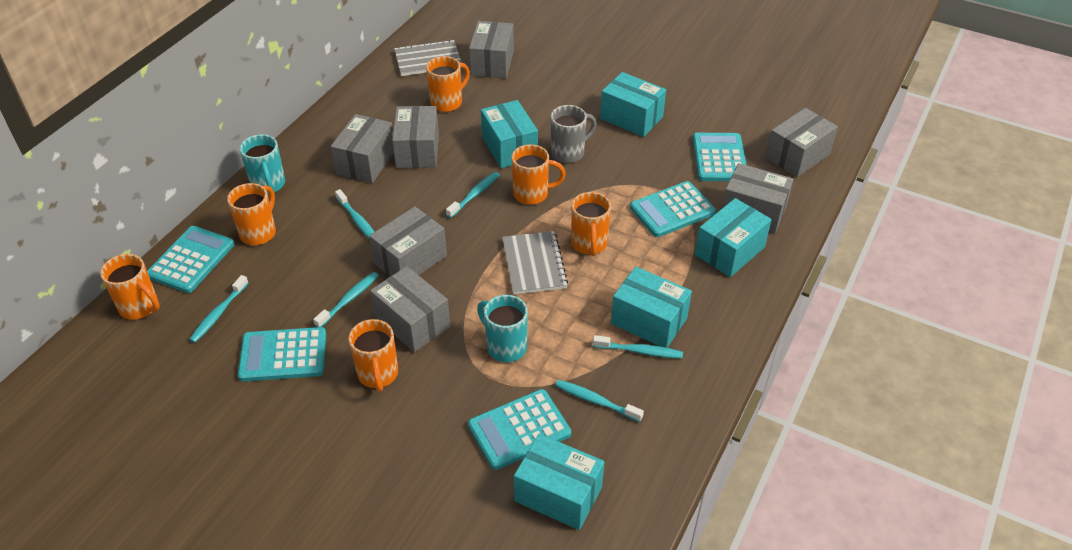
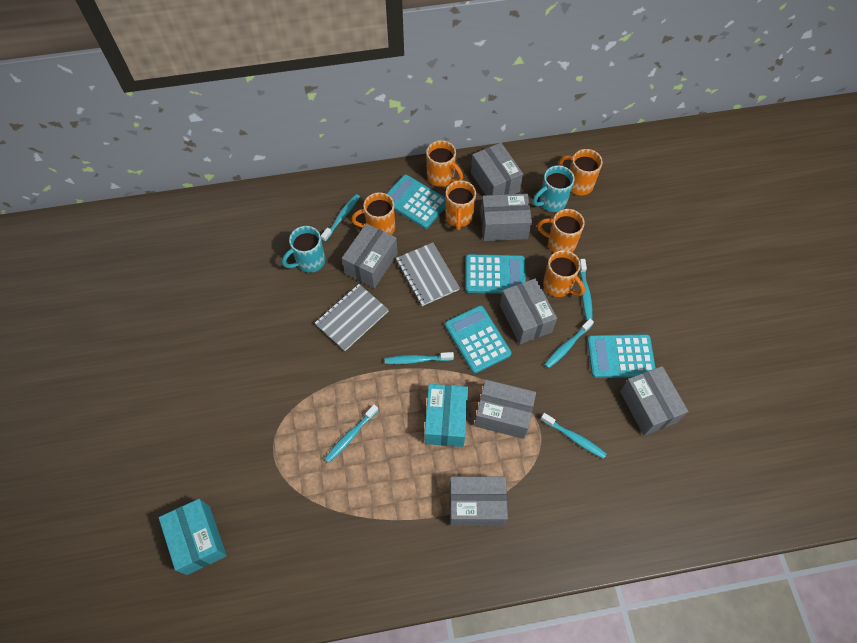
grey mug: 1 -> 0
turquoise box: 5 -> 2
turquoise calculator: 5 -> 4

